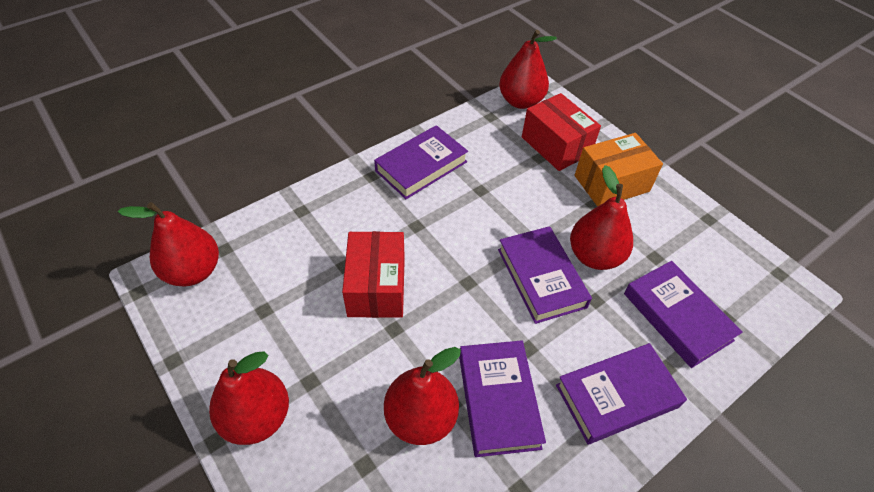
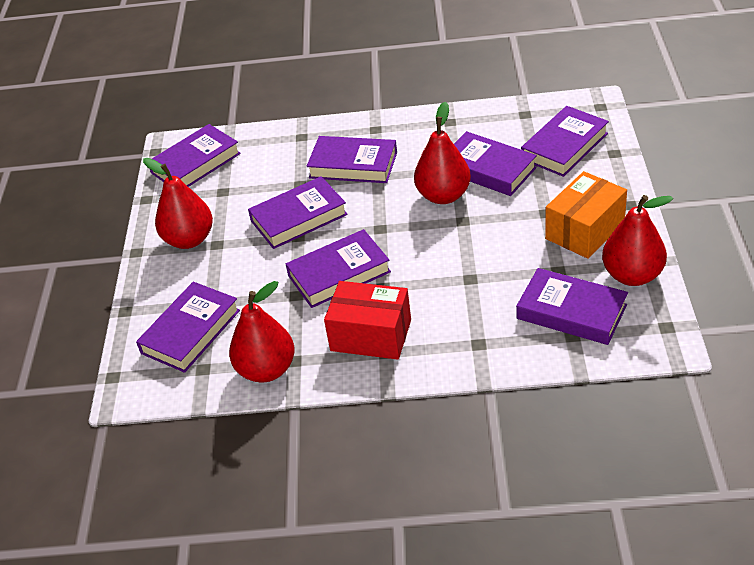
purple book: 5 -> 8
red box: 2 -> 1
red pear: 5 -> 4

